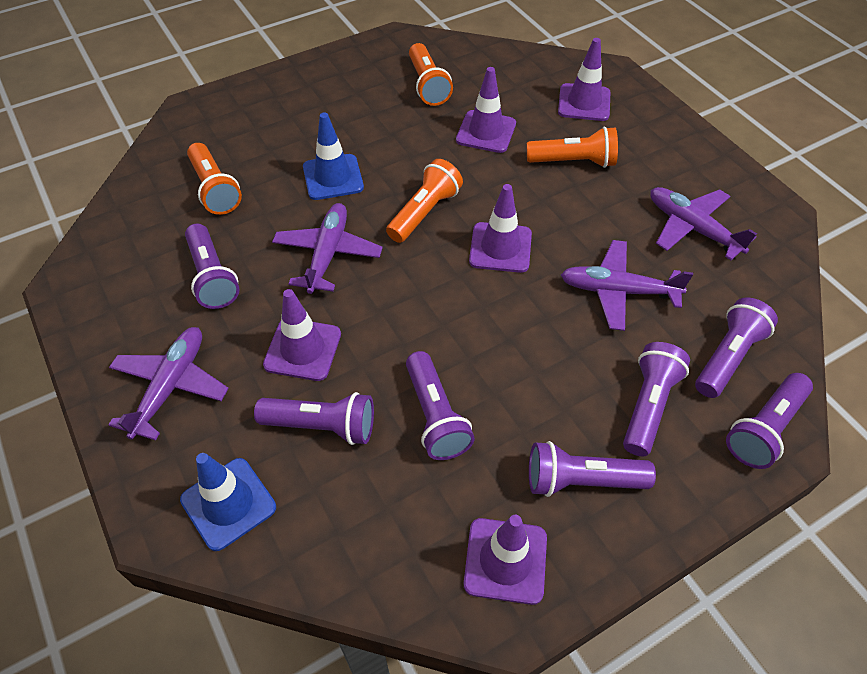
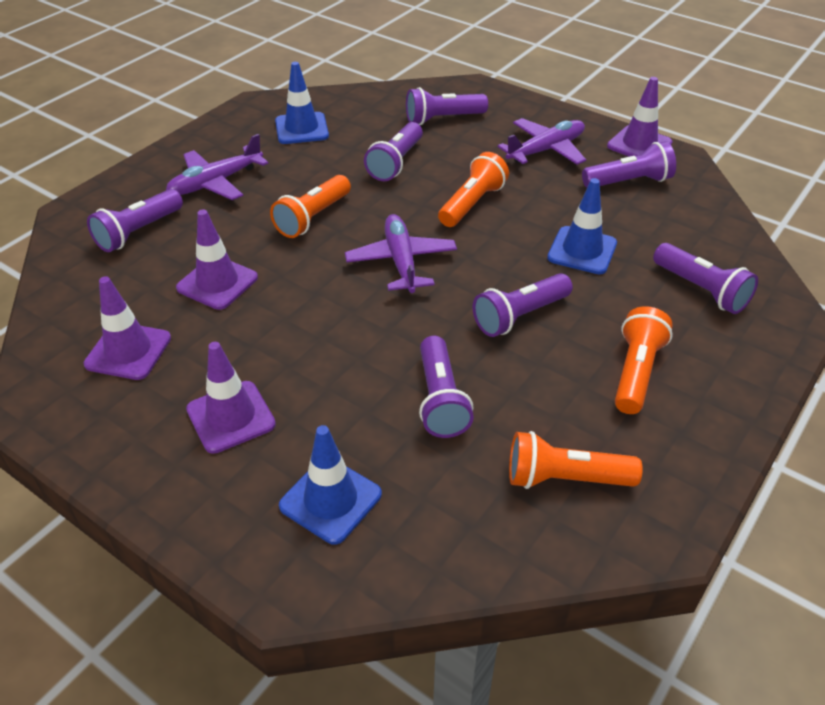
blue traffic cone: 2 -> 3
purple plane: 4 -> 3
purple traffic cone: 5 -> 4

